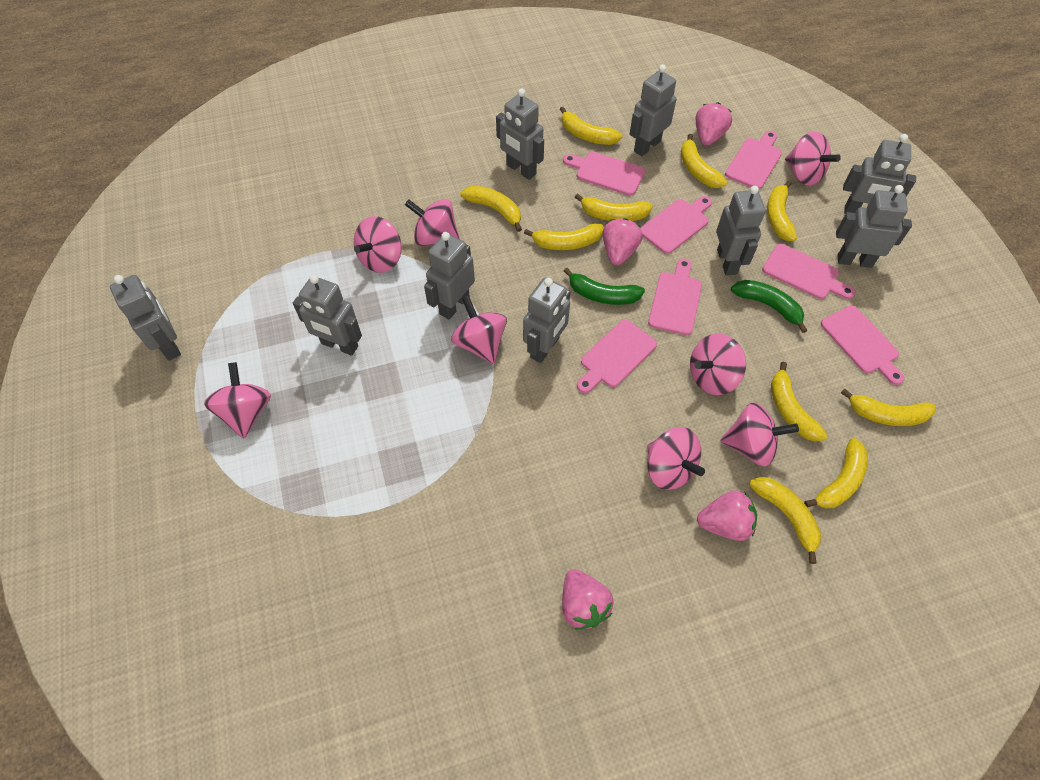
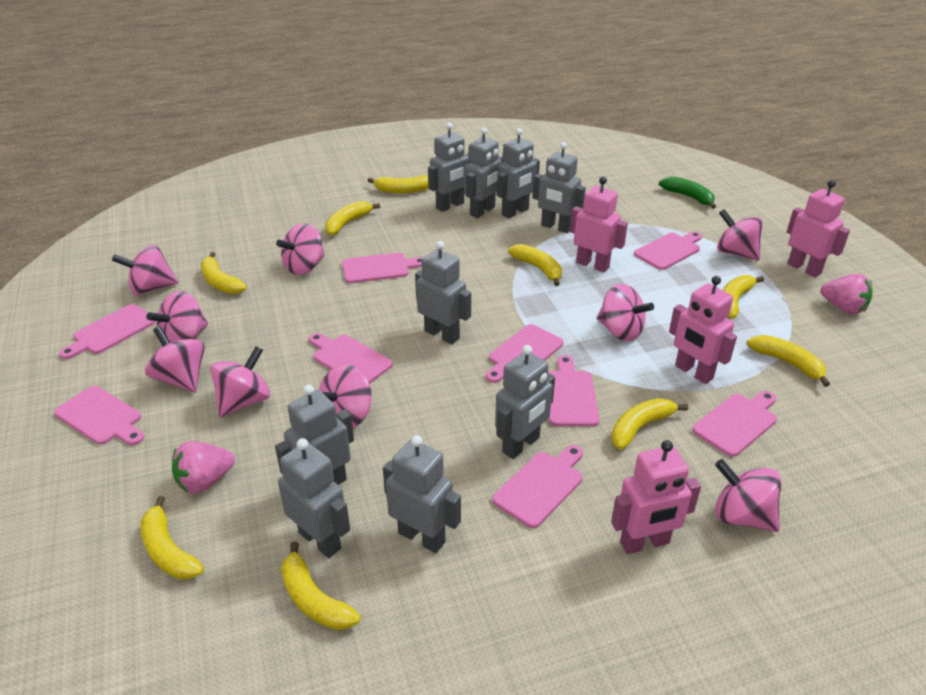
green banana: 2 -> 1
pink cutting board: 7 -> 9
pink robot: 0 -> 4
pink spinning top: 8 -> 9
pink strawberry: 4 -> 2
yellow banana: 10 -> 9

